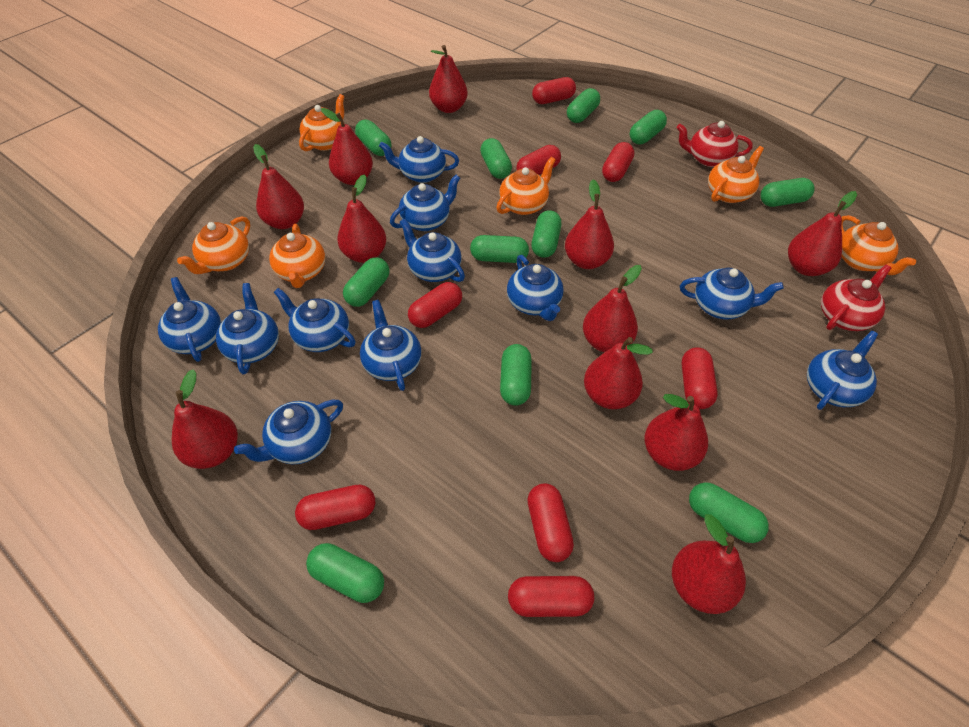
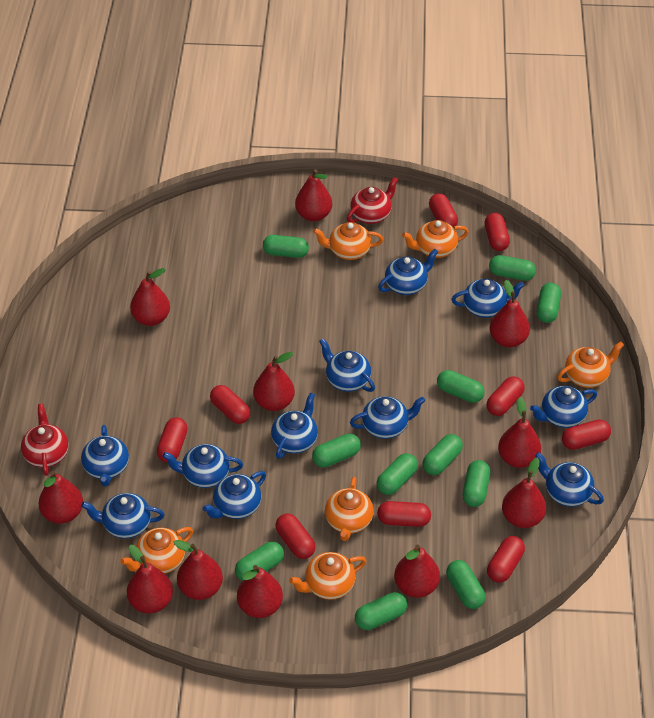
red capsule: 8 -> 9

